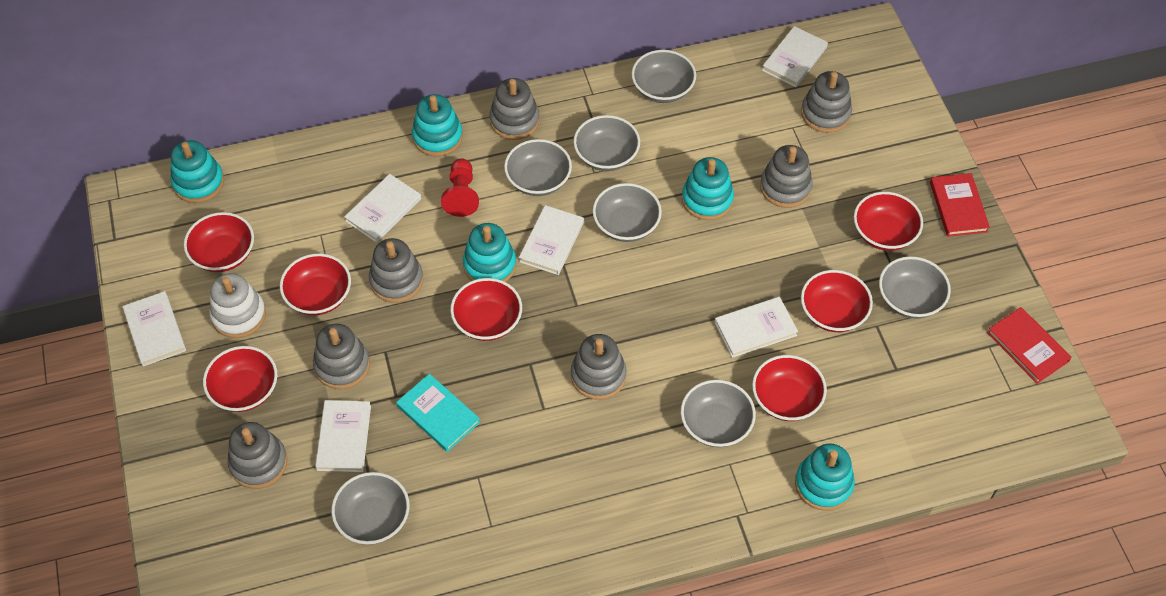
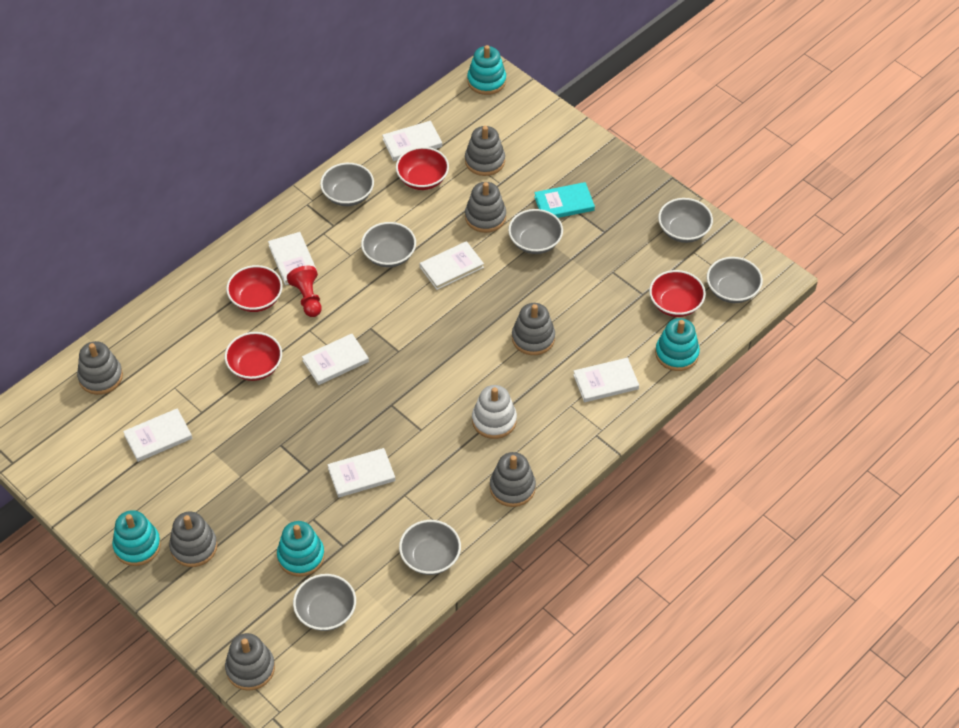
red book: 2 -> 0
red bowl: 7 -> 4
turquoise stacking toy: 5 -> 4
white book: 6 -> 7

